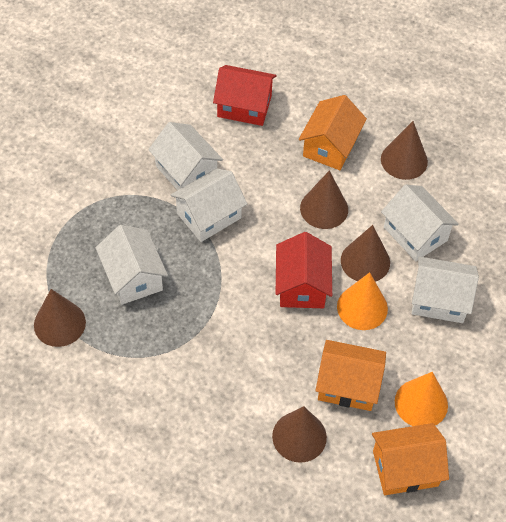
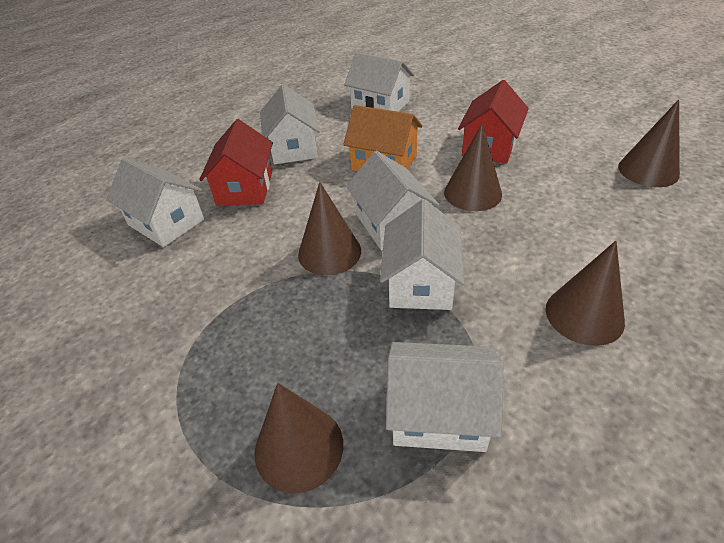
orange cone: 2 -> 0
orange house: 3 -> 1
white house: 5 -> 6

